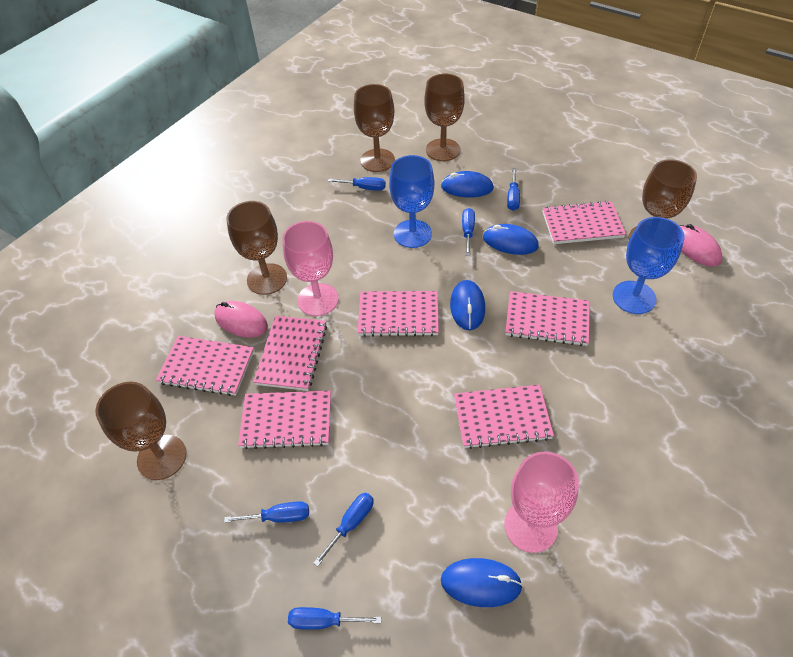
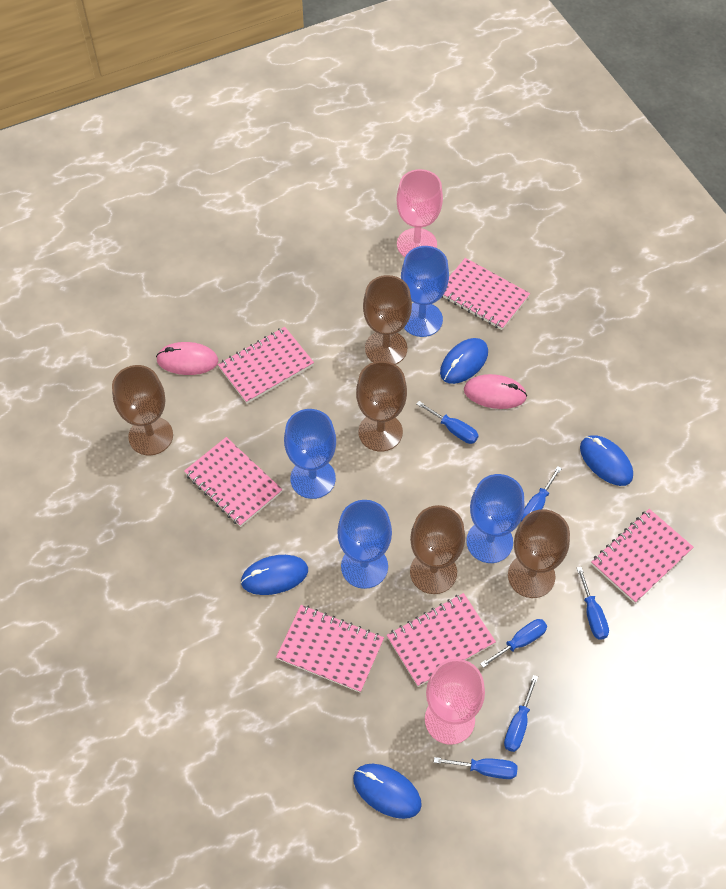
blue goblet: 2 -> 4
pink notebook: 7 -> 6

